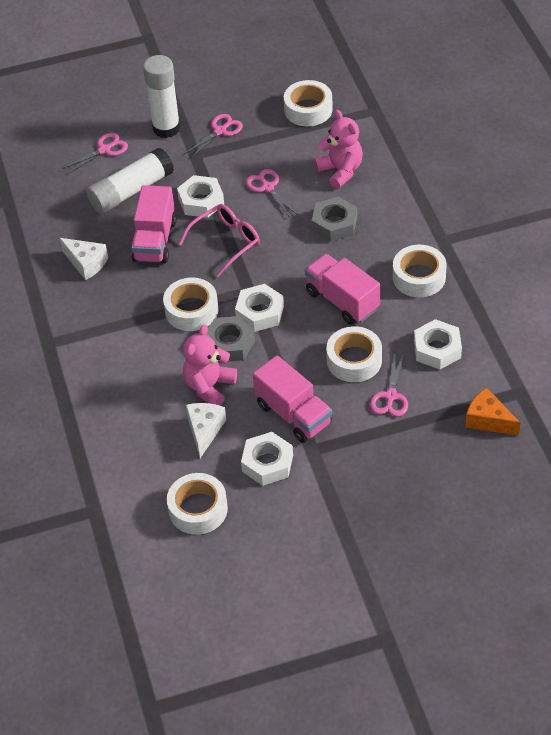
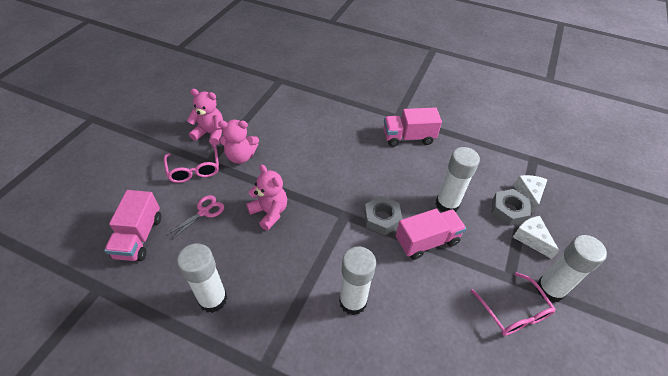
orange cheese: 1 -> 0
pink glasses: 1 -> 2
pink scissors: 4 -> 1
pink teddy bear: 2 -> 3
white glue stick: 2 -> 4
white nut: 4 -> 0
white tape: 5 -> 0

